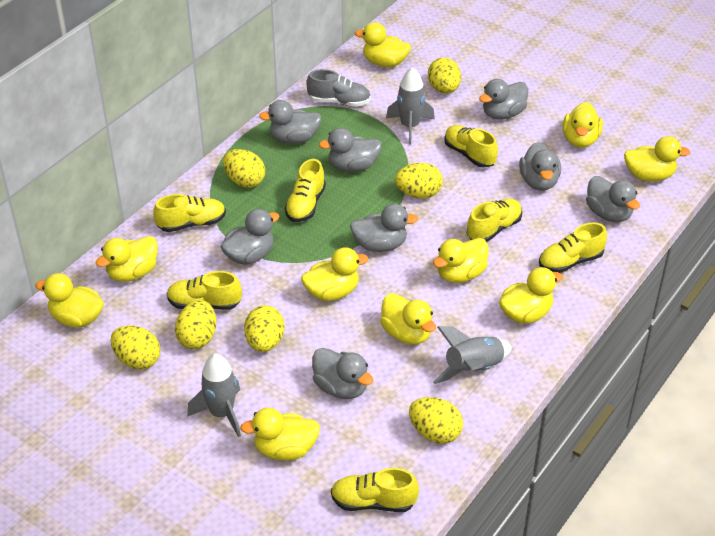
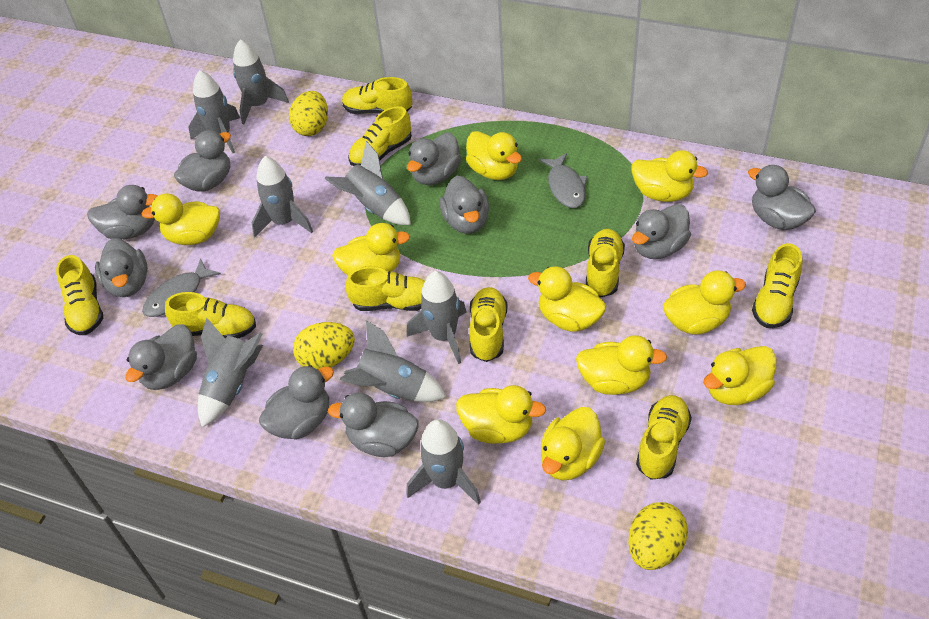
grey duck: 8 -> 10
grey fish: 0 -> 2
grey rocket: 3 -> 8
grey shoe: 1 -> 0
yellow egg: 7 -> 3
yellow shoe: 7 -> 9

